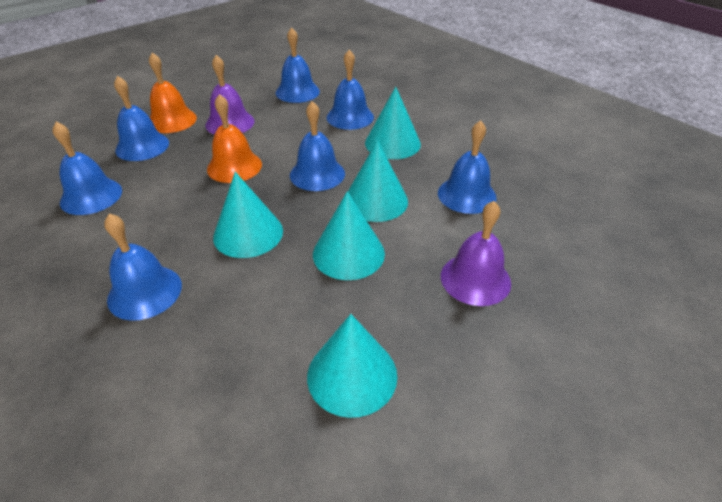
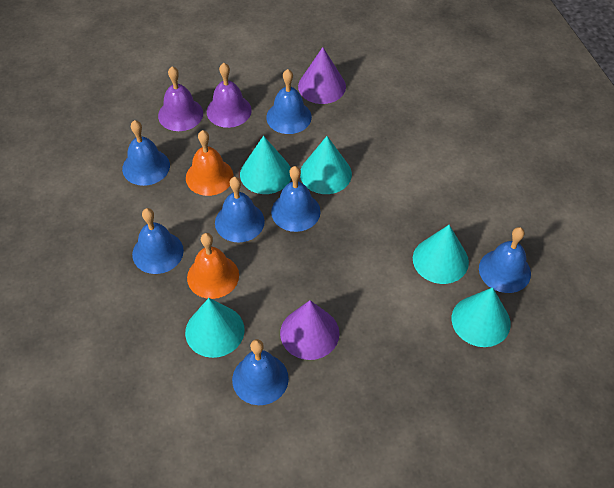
purple cone: 0 -> 2

